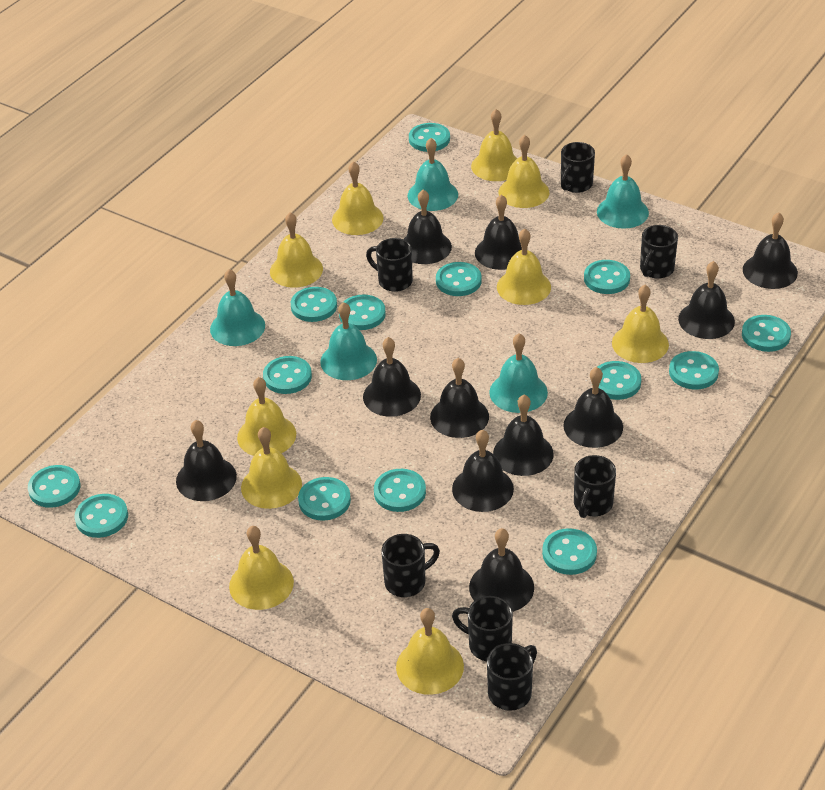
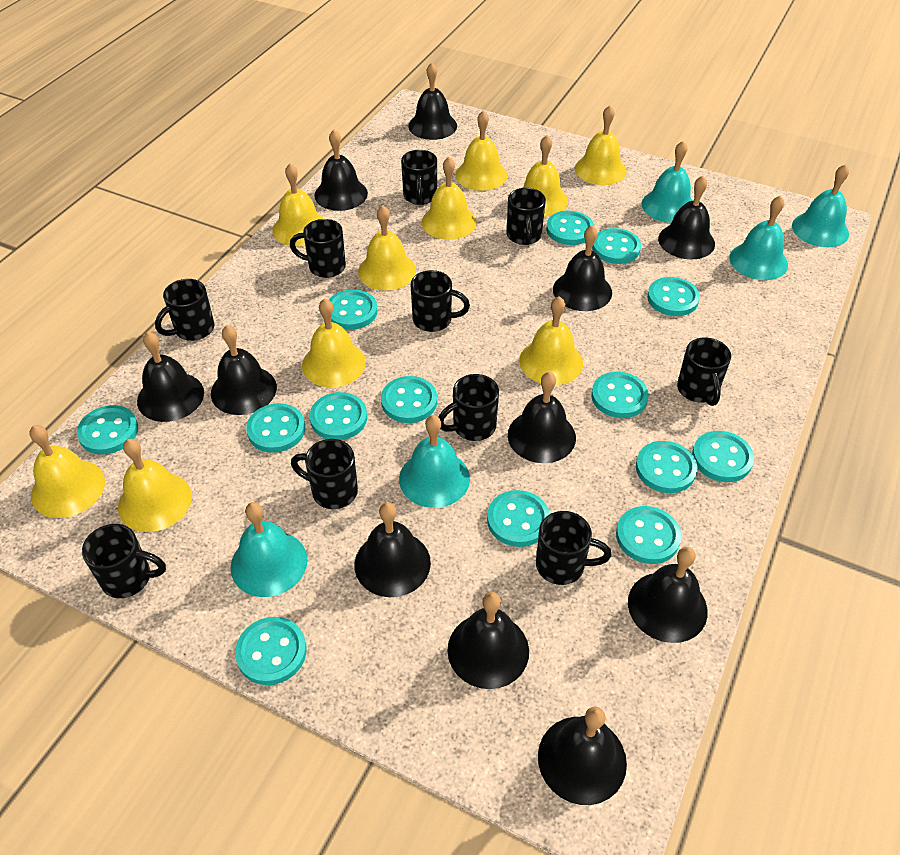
black mug: 7 -> 10

